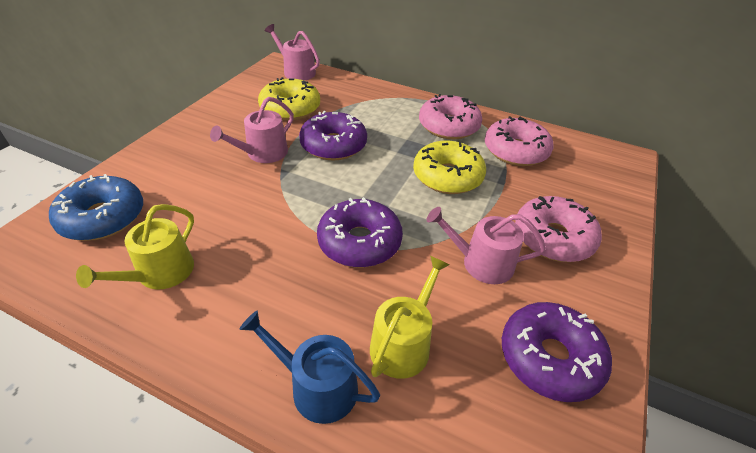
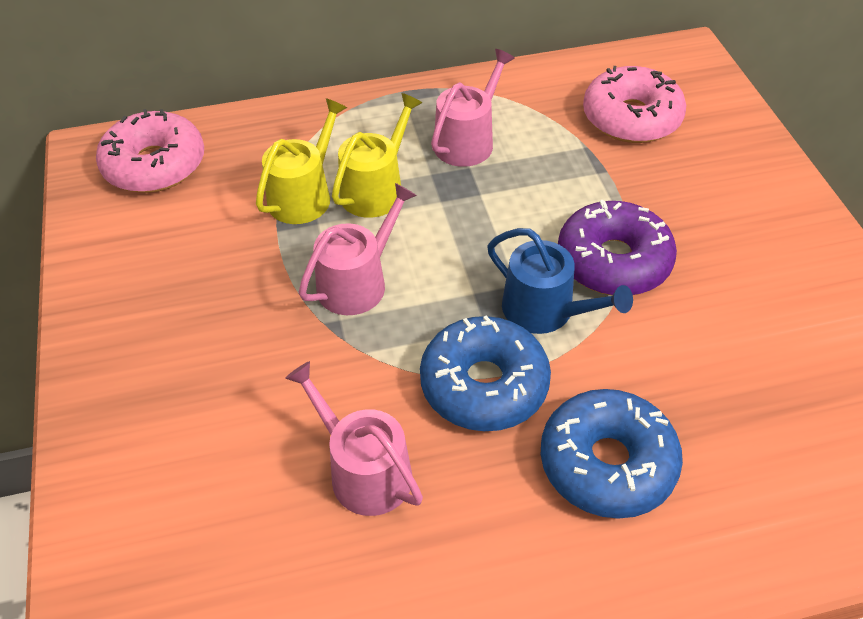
blue donut: 1 -> 2
pink donut: 3 -> 2
purple donut: 3 -> 1
yellow donut: 2 -> 0

